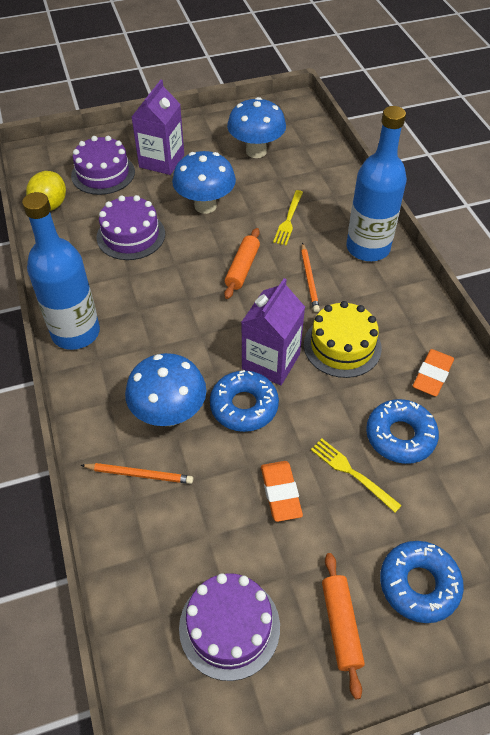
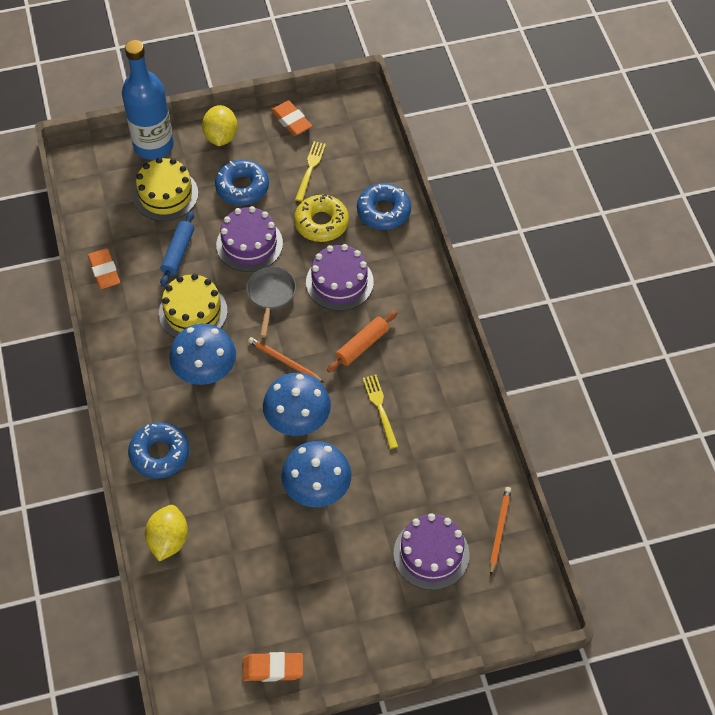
blue bottle: 2 -> 1
blue rolling pin: 0 -> 1
grey pan: 0 -> 1
orange eraser: 2 -> 3
orange rolling pin: 2 -> 1
purple carton: 2 -> 0
yellow cake: 1 -> 2
yellow donut: 0 -> 1
yellow lemon: 1 -> 2

